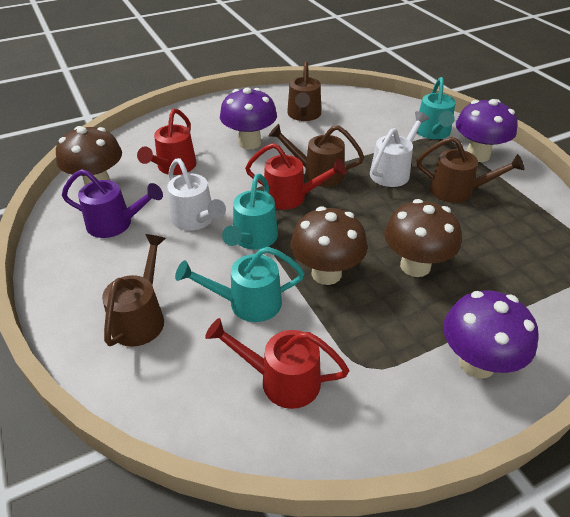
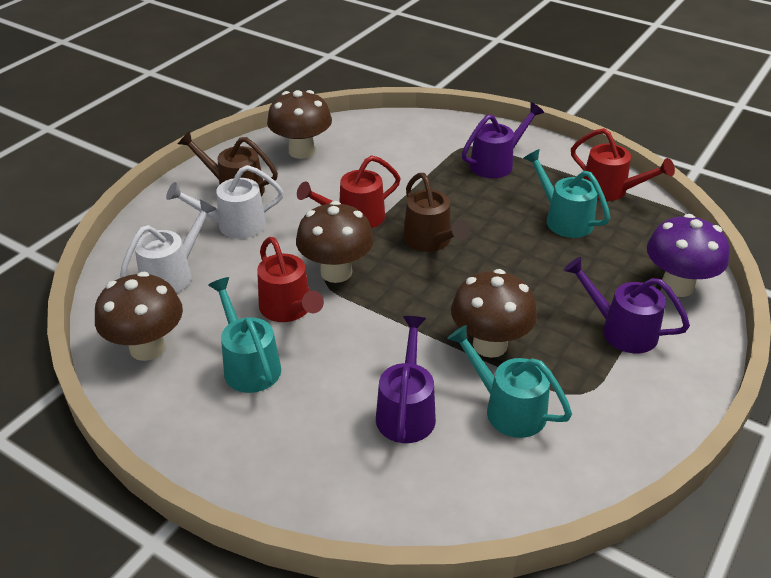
brown mushroom: 3 -> 4
brown watering can: 4 -> 2
purple mushroom: 3 -> 1
purple watering can: 1 -> 3

